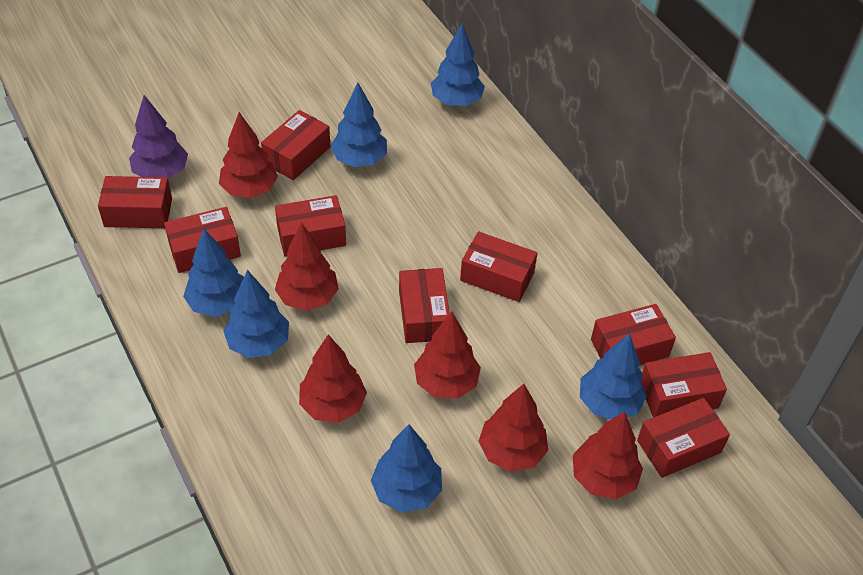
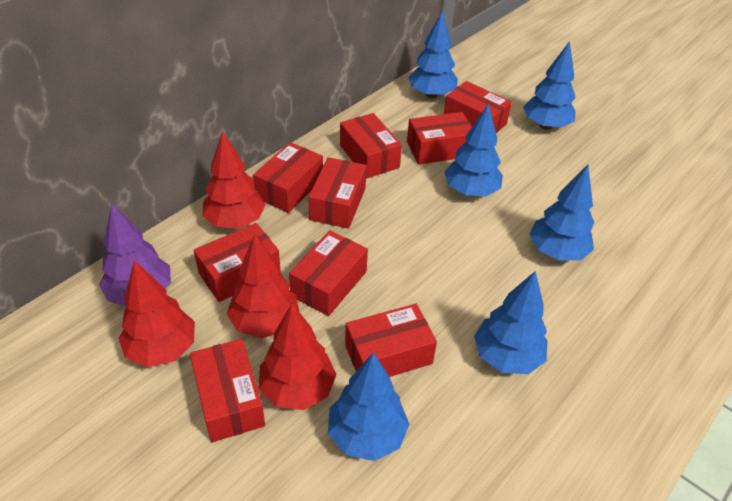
red tree: 6 -> 4

